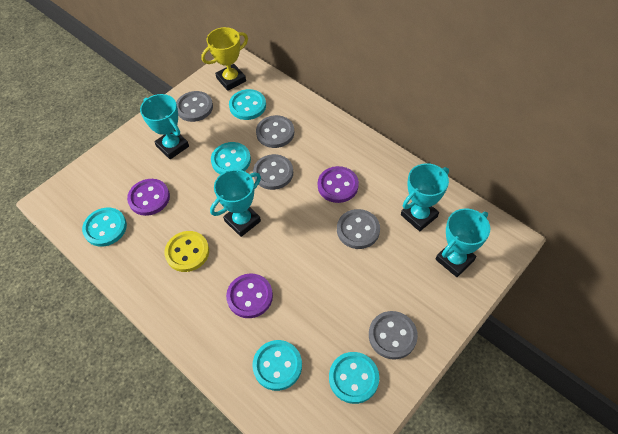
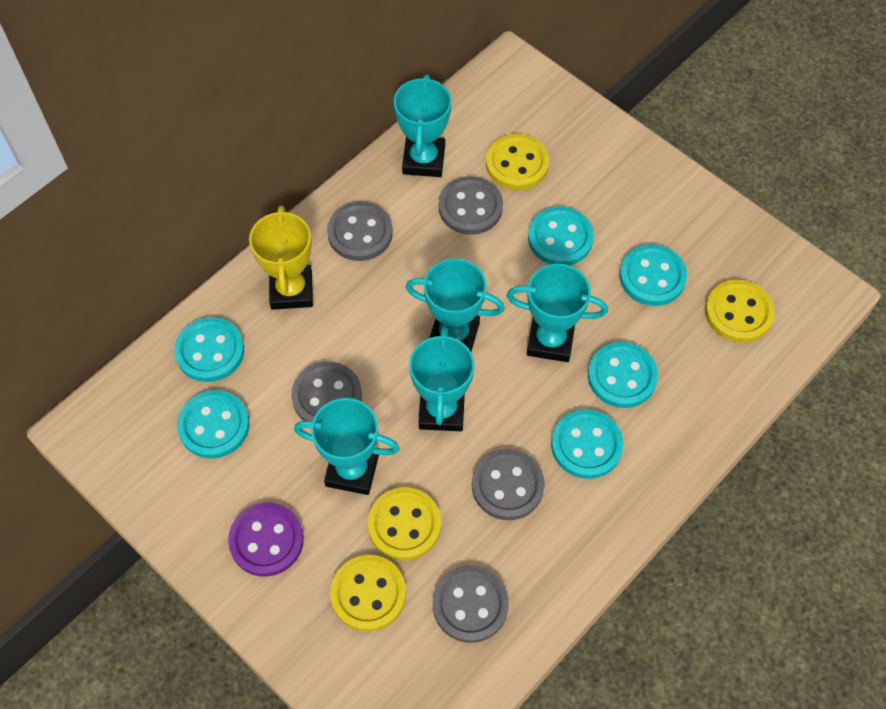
purple button: 3 -> 1
turquoise button: 5 -> 6
turquoise trophy: 4 -> 5
yellow button: 1 -> 4

